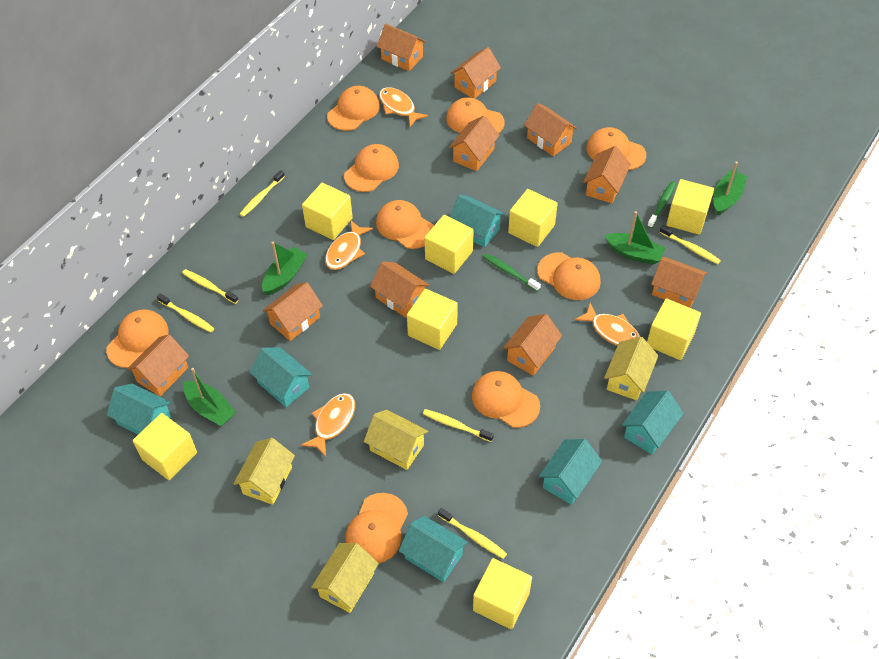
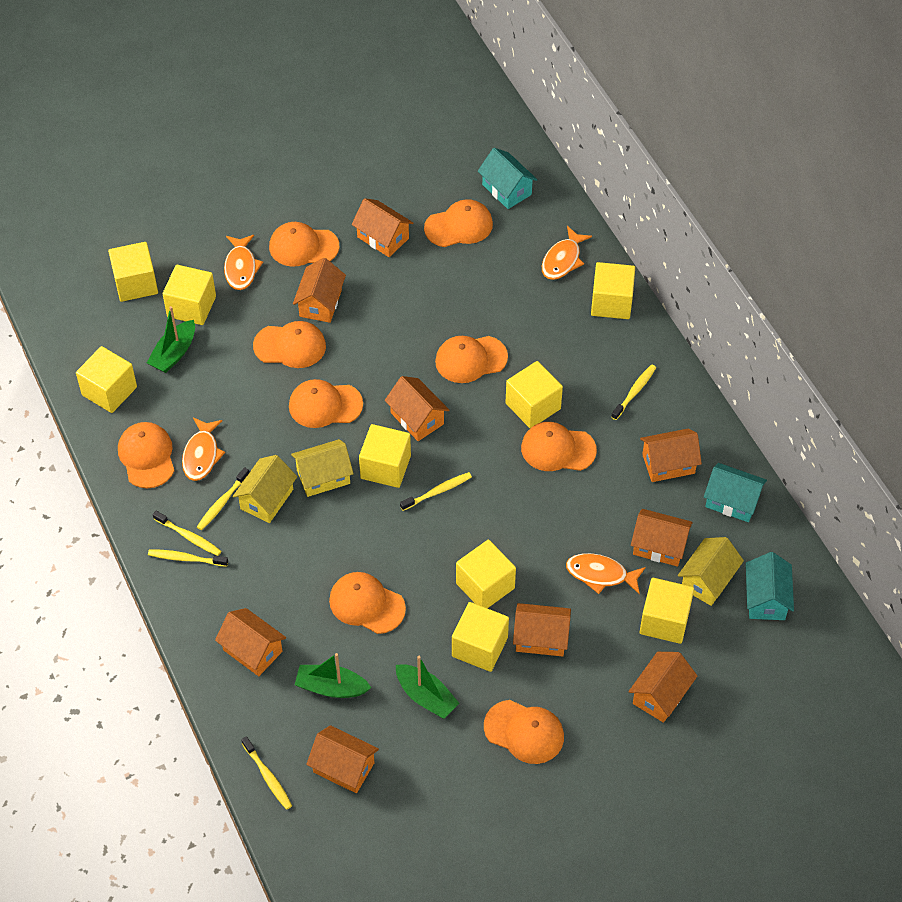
green boat: 4 -> 3
green toothbrush: 2 -> 0
orange house: 10 -> 9
turquoise house: 6 -> 3
yellow cube: 8 -> 9
yellow house: 4 -> 3

